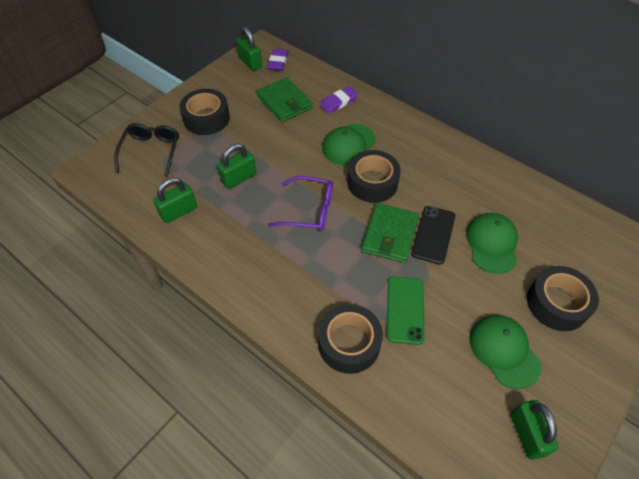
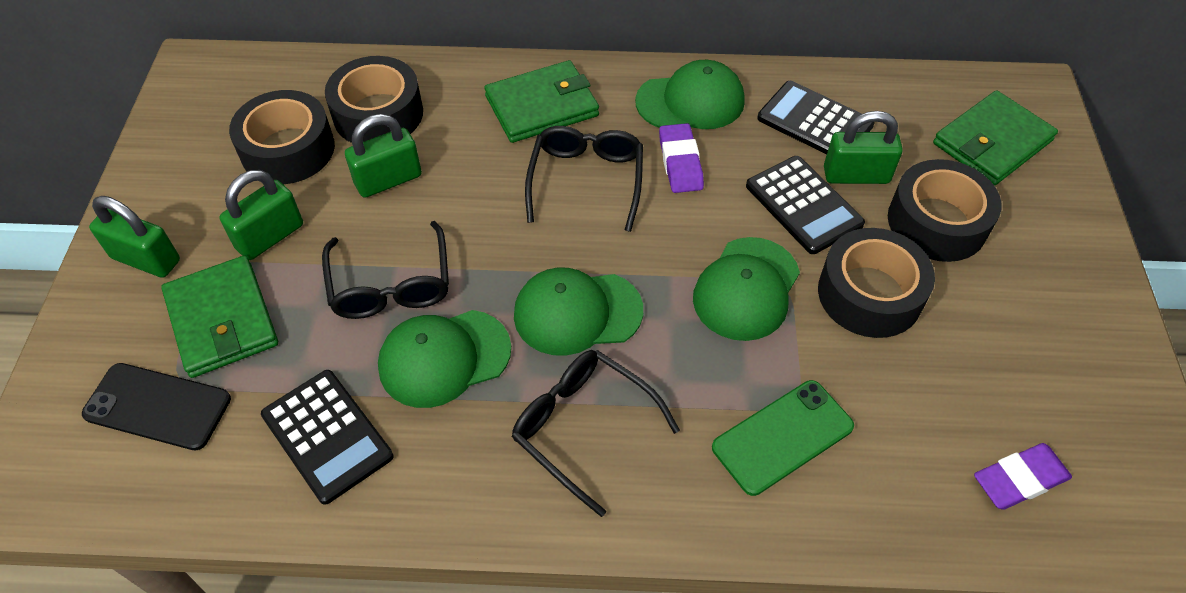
black calculator: 0 -> 3
black glasses: 1 -> 3
green cap: 3 -> 4
green wallet: 2 -> 3
purple glasses: 1 -> 0

